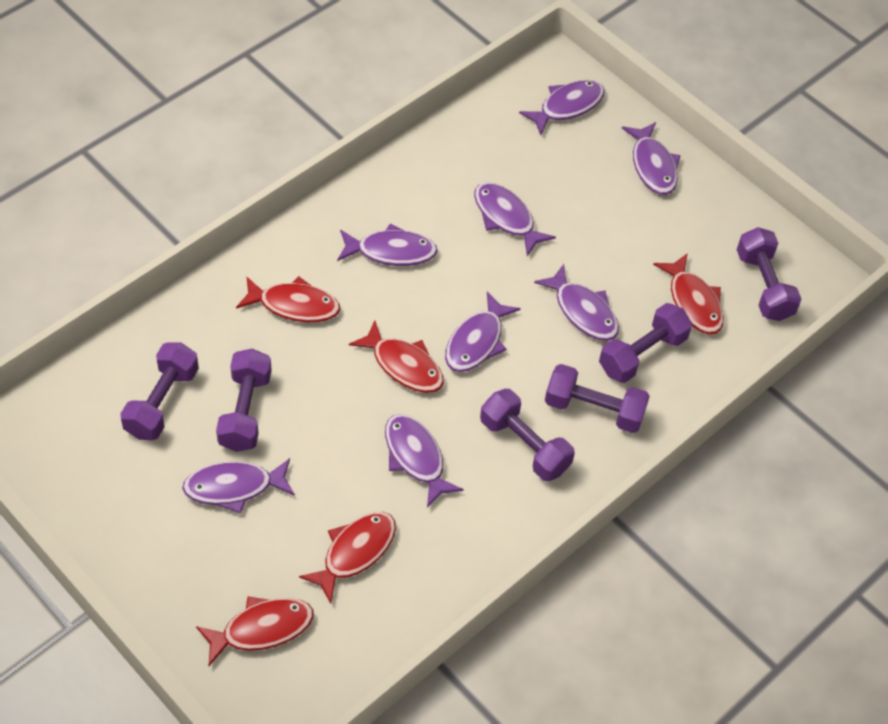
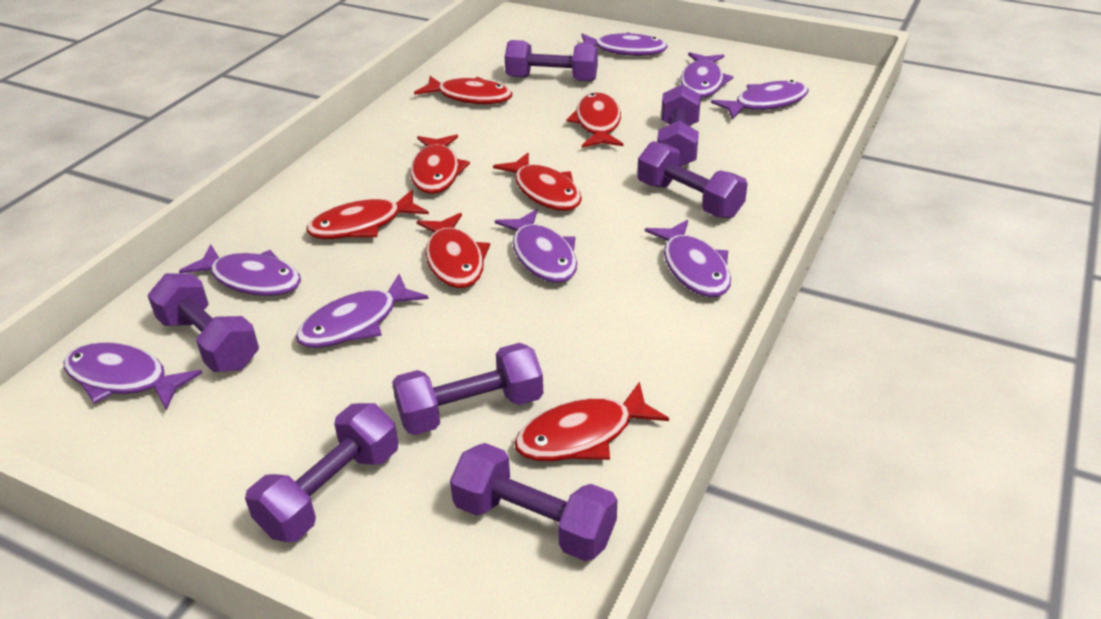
purple dumbbell: 6 -> 7
red fish: 5 -> 7

